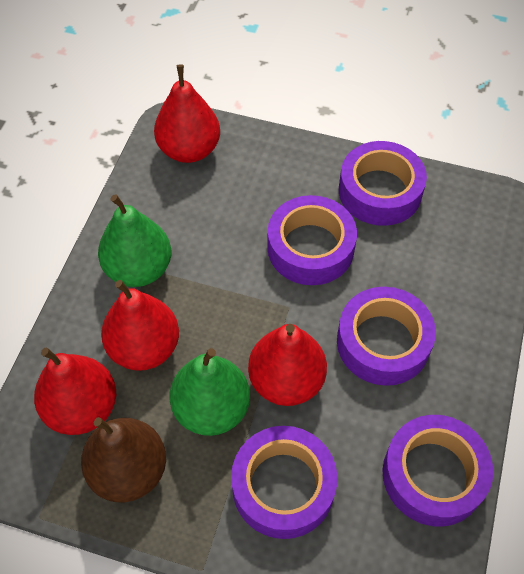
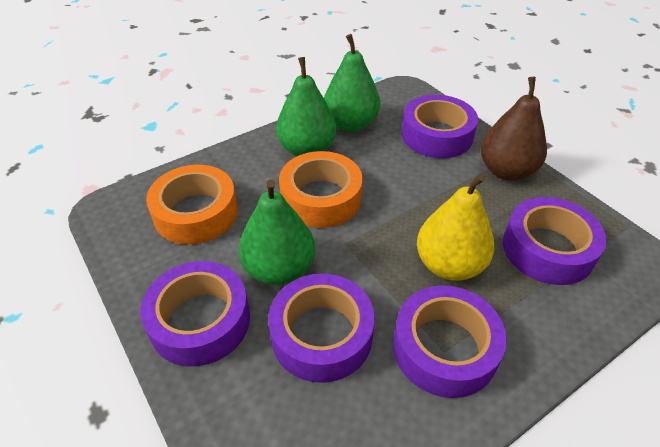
green pear: 2 -> 3
orange tape: 0 -> 2
red pear: 4 -> 0
yellow pear: 0 -> 1

